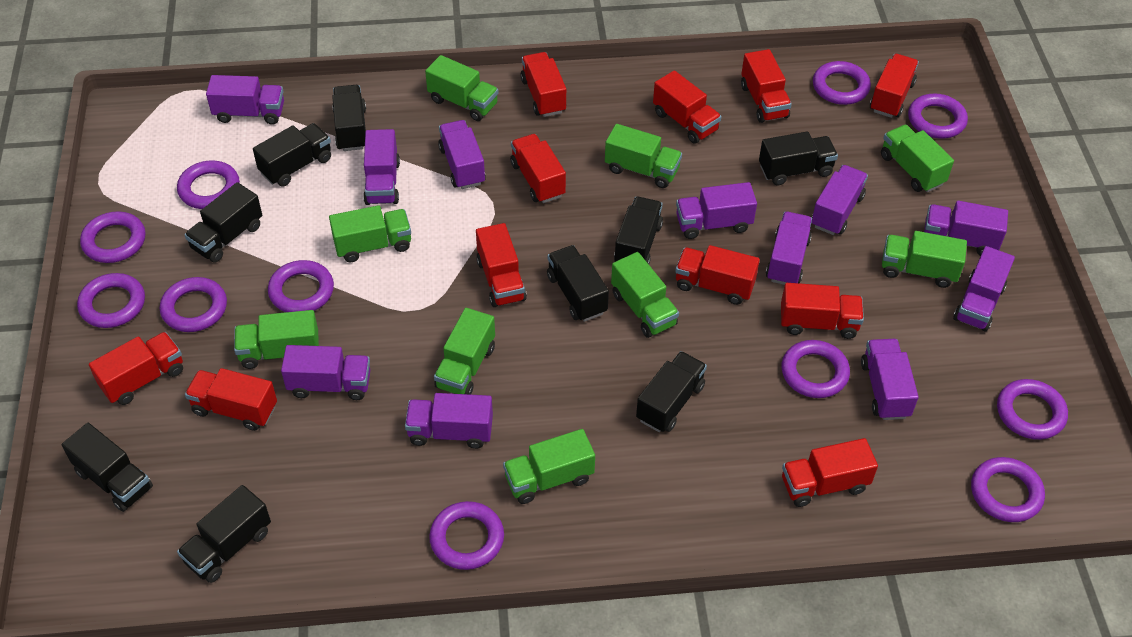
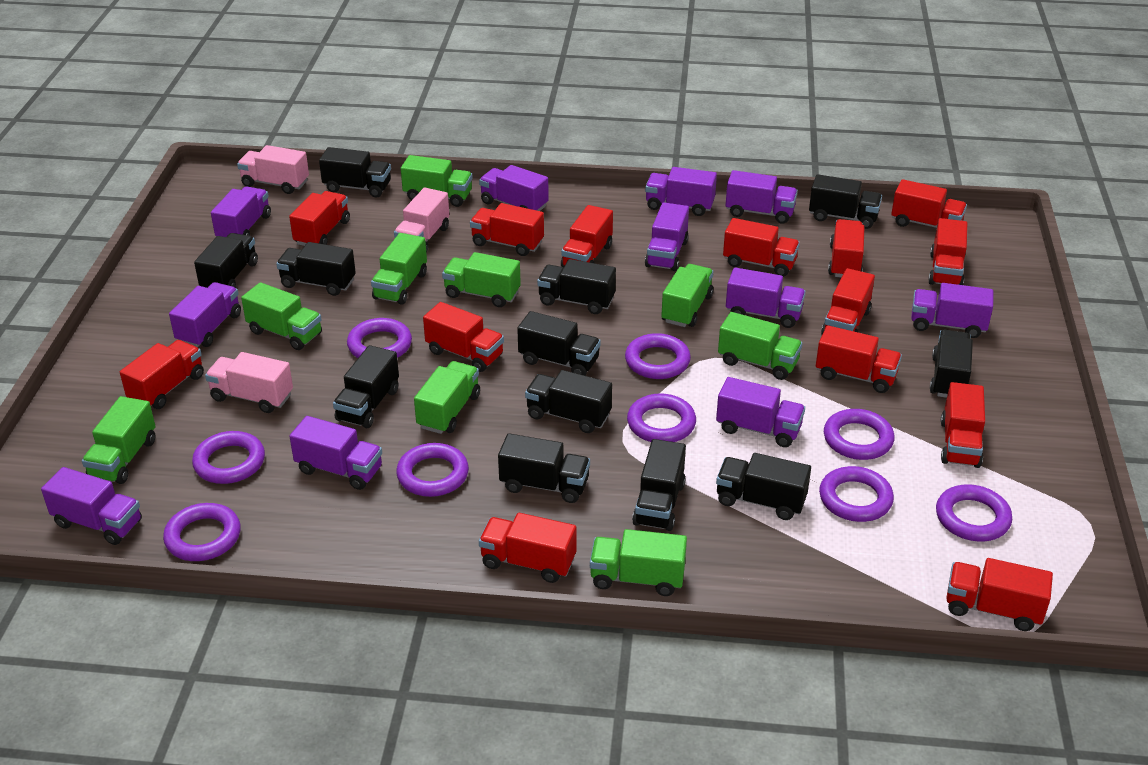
black truck: 9 -> 12
pink truck: 0 -> 3
purple ring: 11 -> 9
red truck: 11 -> 14

